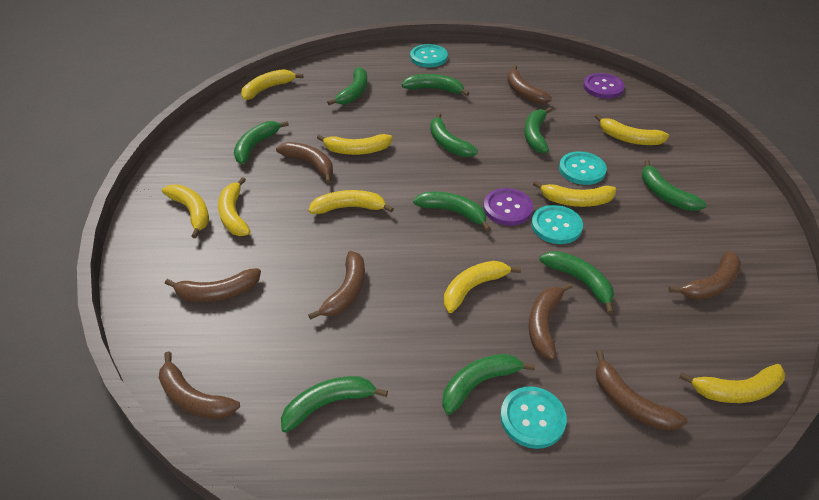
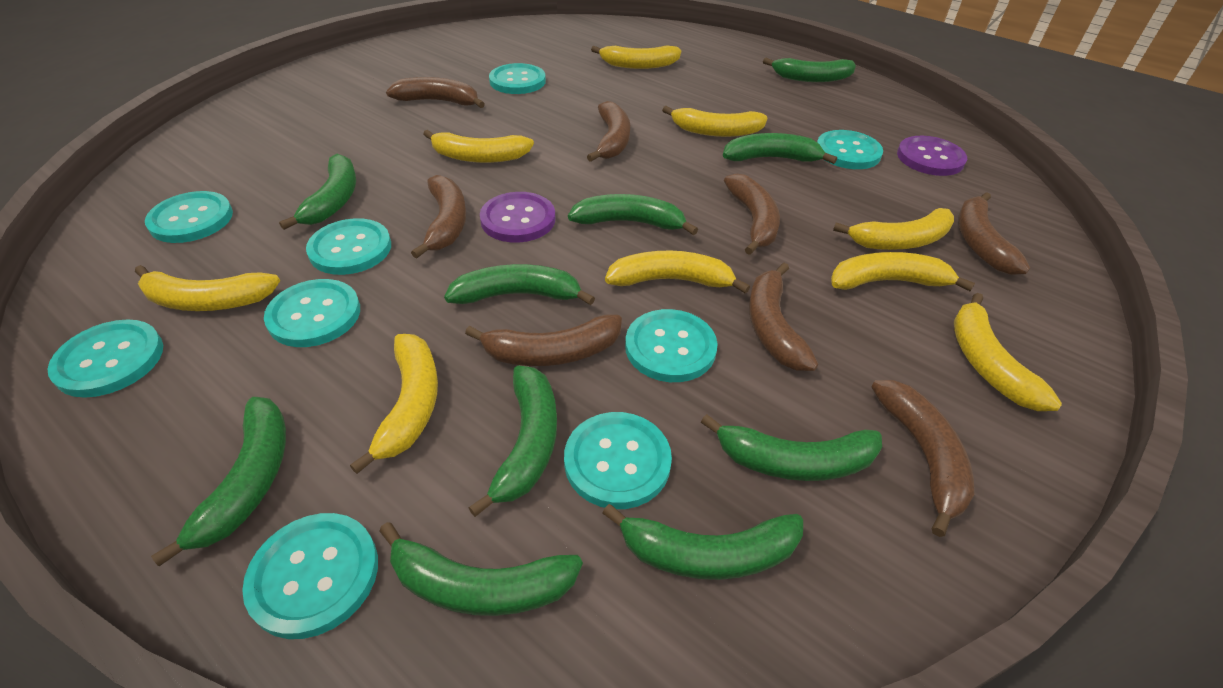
turquoise button: 4 -> 9

